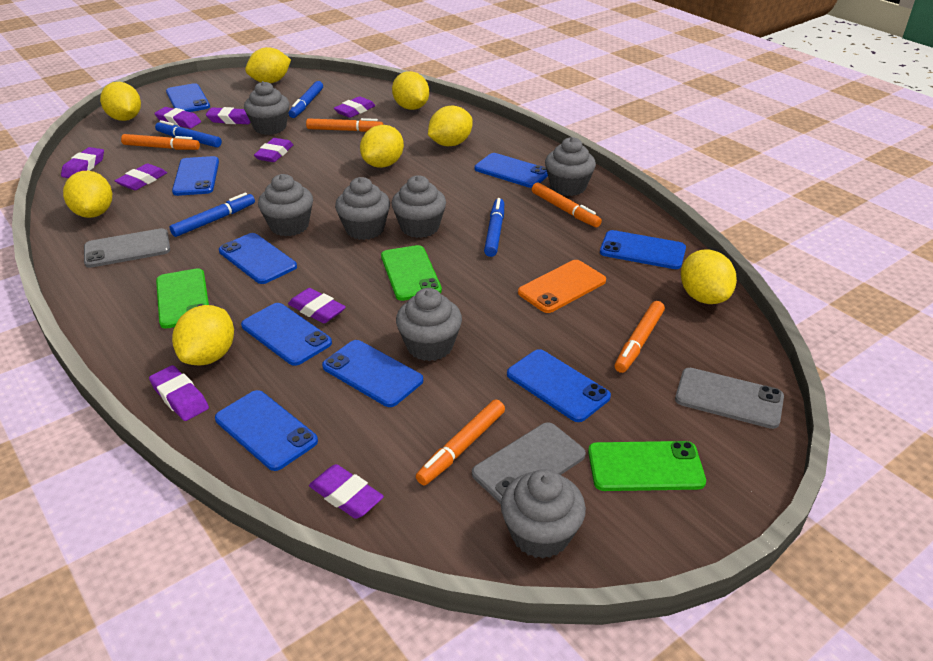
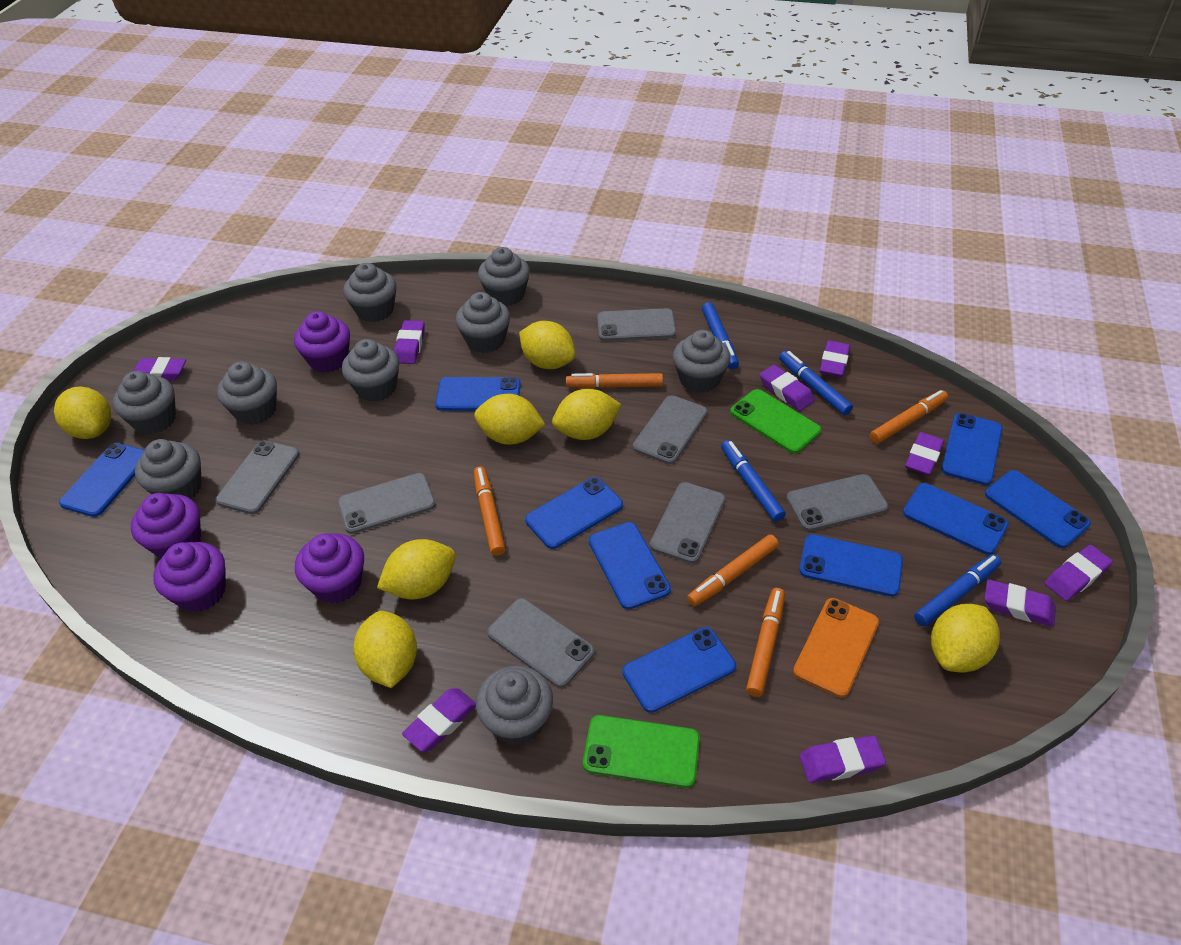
green phone: 3 -> 2
grey cupcake: 7 -> 9
grey phone: 3 -> 7
purple cupcake: 0 -> 4
yellow lemon: 8 -> 7

